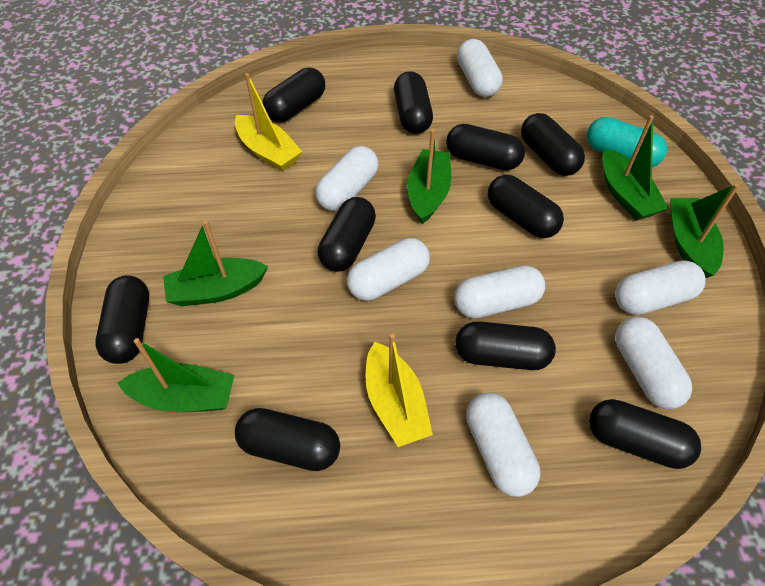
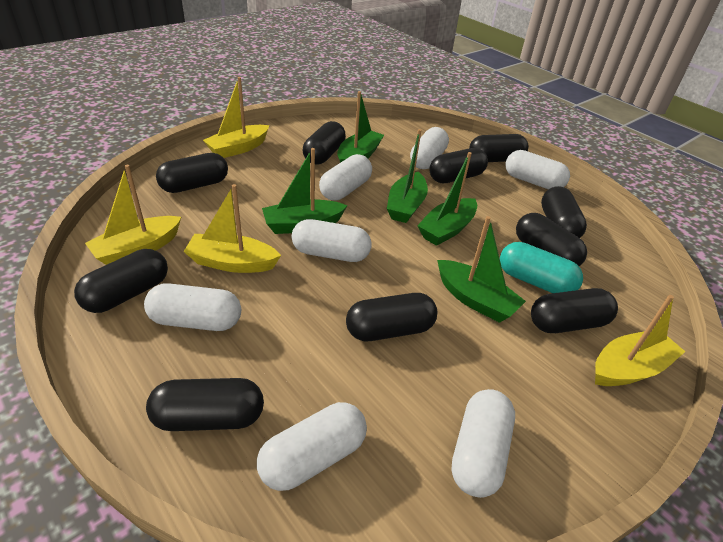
yellow boat: 2 -> 4

